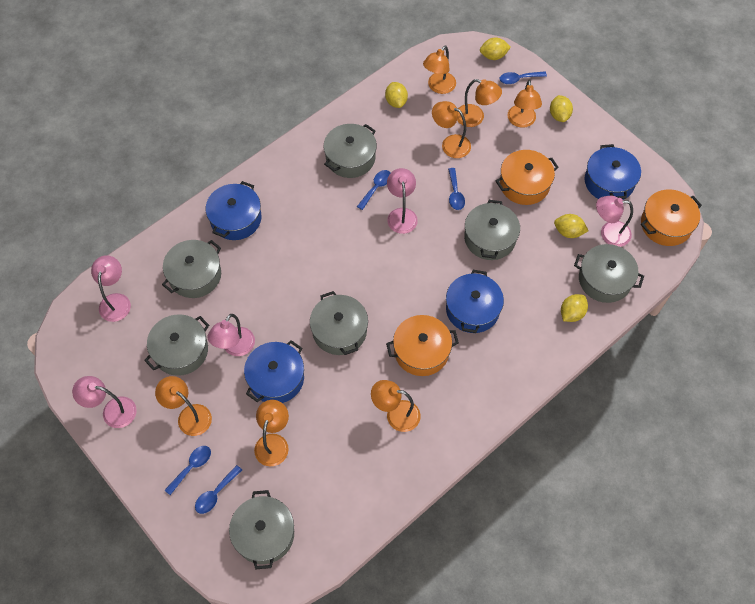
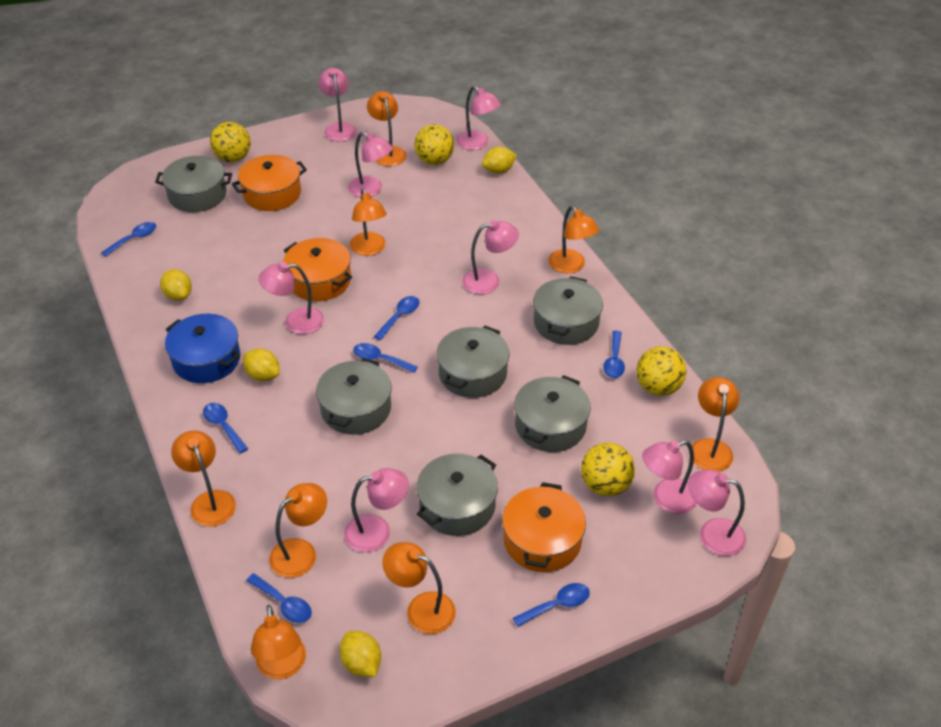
blue pot: 4 -> 1
blue spoon: 5 -> 7
grey pot: 7 -> 6
orange lamp: 7 -> 8
pink lamp: 5 -> 8
yellow ball: 0 -> 4
yellow lemon: 5 -> 4

